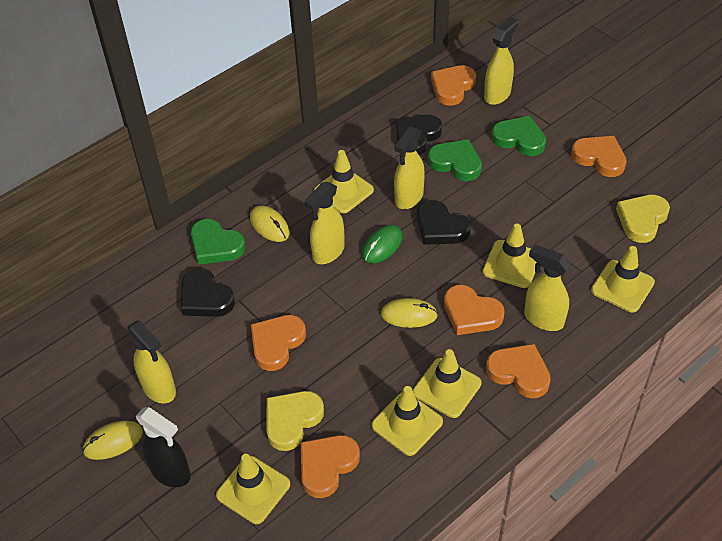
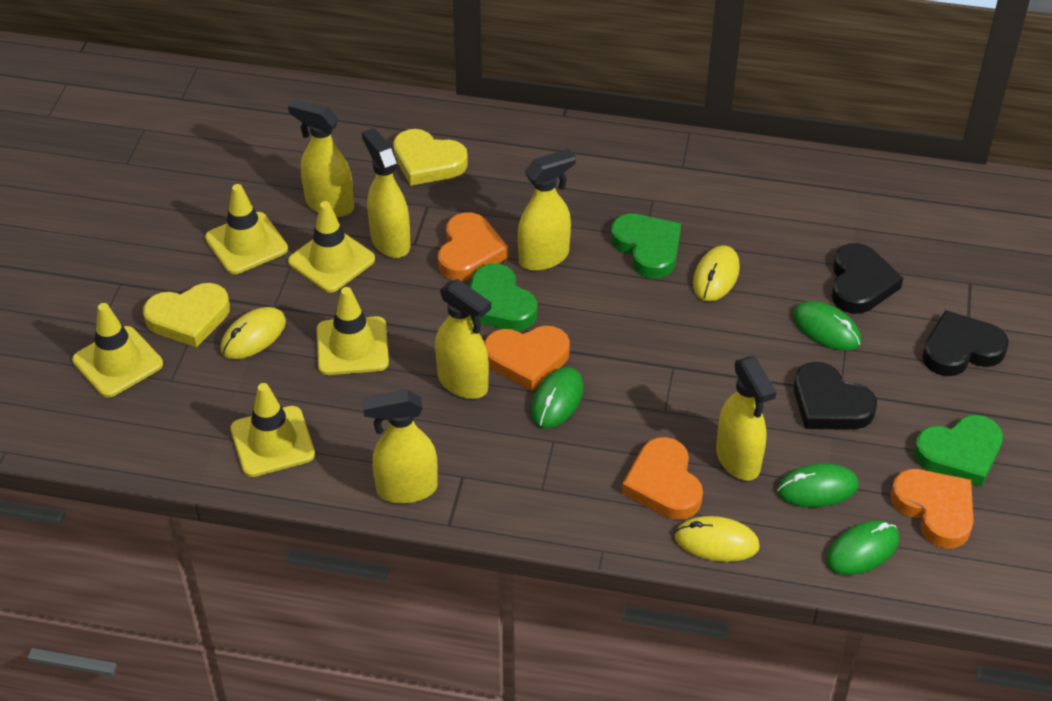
black spray bottle: 1 -> 0
green mouse: 1 -> 4
orange heart: 6 -> 4
yellow spray bottle: 5 -> 6
yellow traffic cone: 6 -> 5

